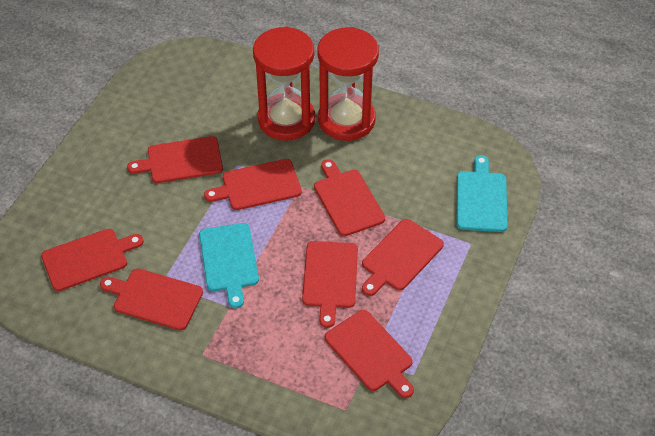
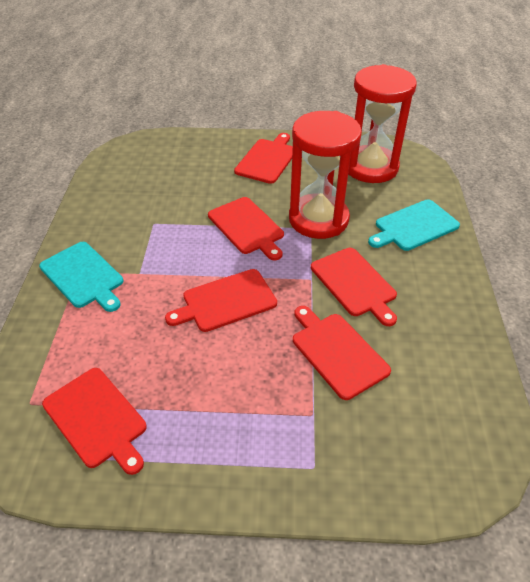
red cutting board: 8 -> 6

